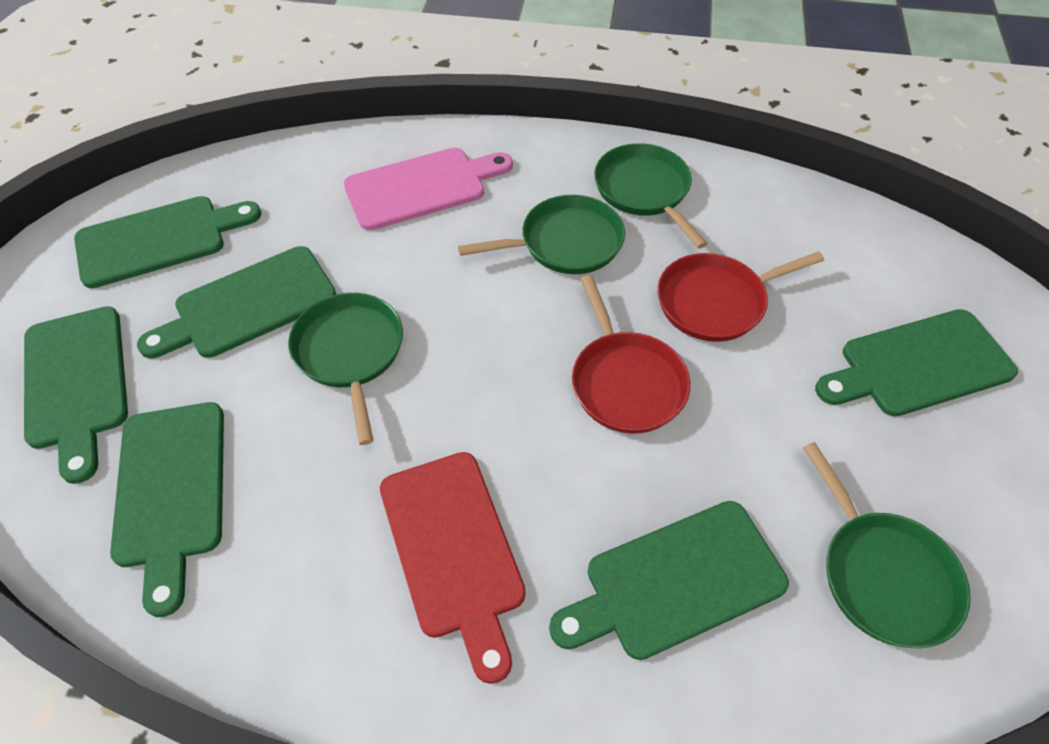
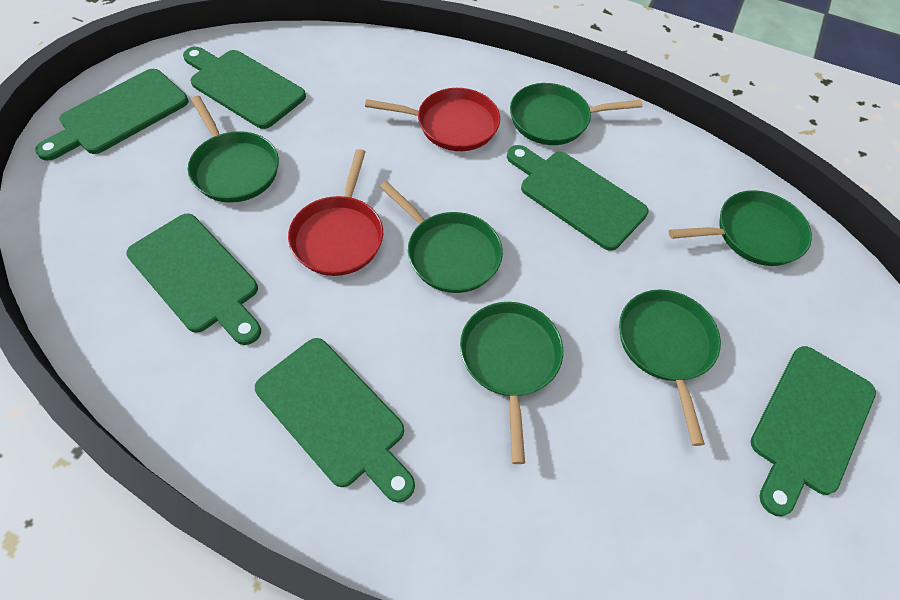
green pan: 4 -> 6
pink cutting board: 1 -> 0
red cutting board: 1 -> 0

